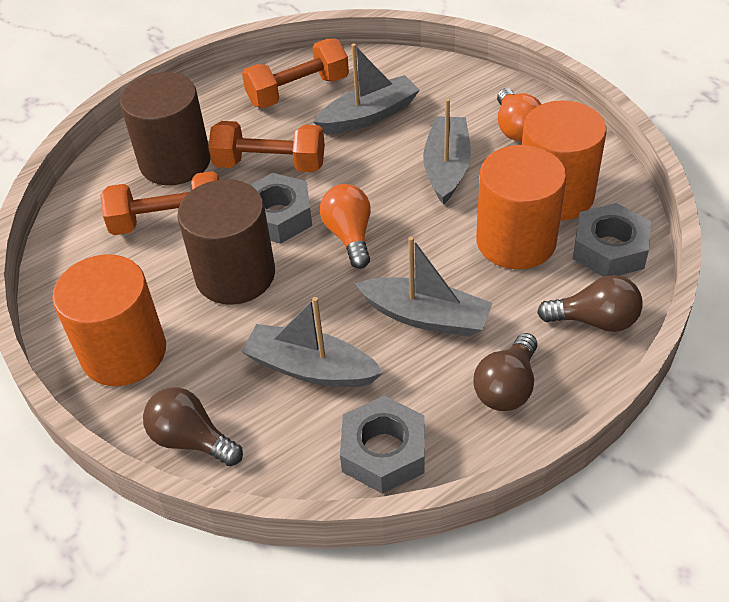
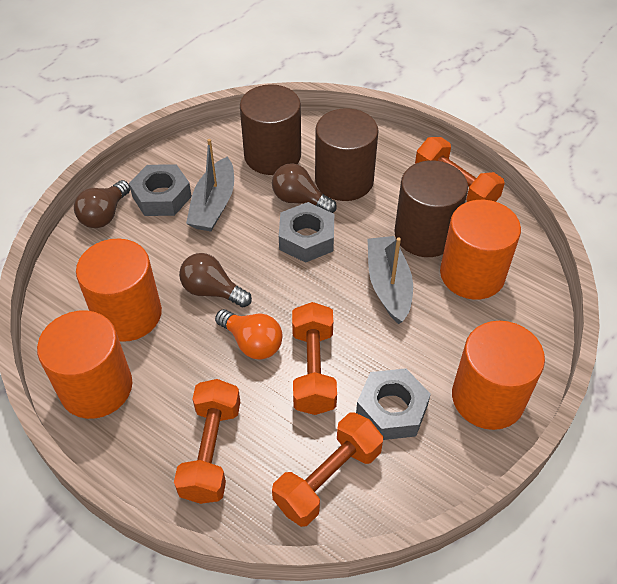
brown cylinder: 2 -> 3
grey boat: 4 -> 2
orange cylinder: 3 -> 4
orange dumbbell: 3 -> 4
orange light bulb: 2 -> 1

